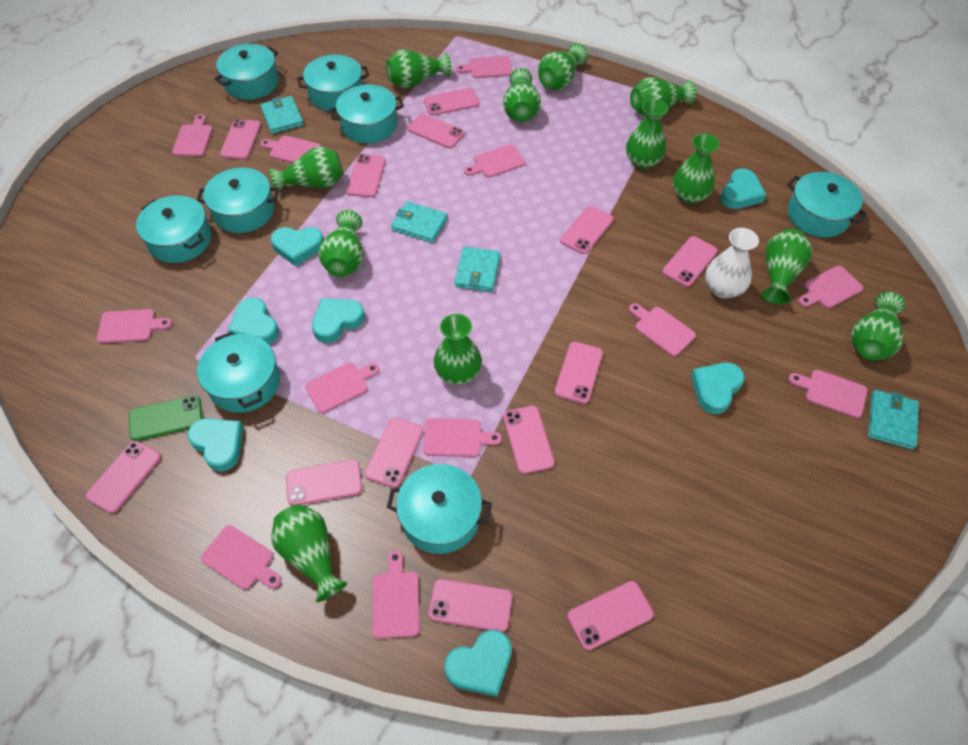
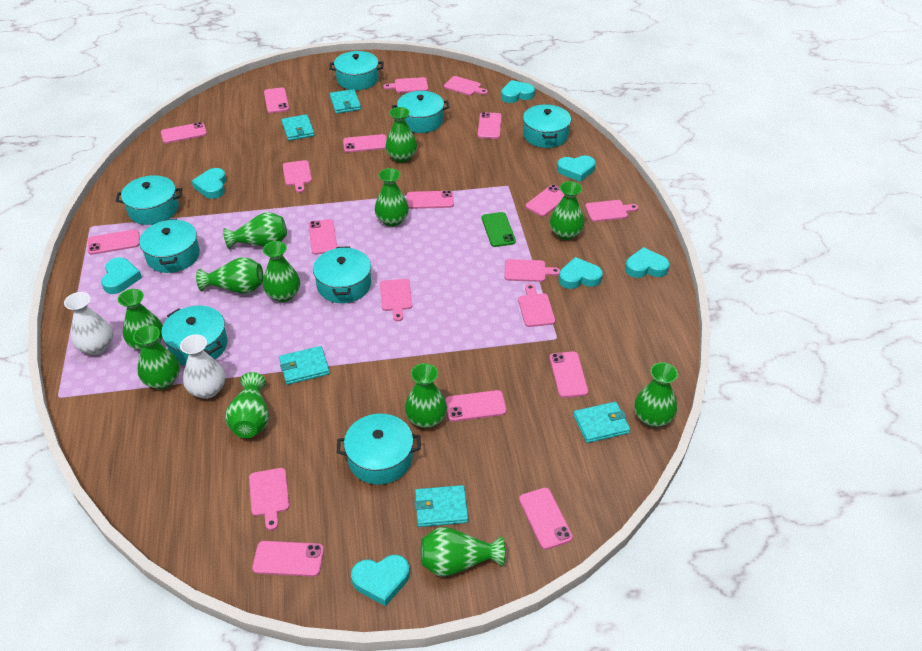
pink cutting board: 12 -> 8
pink phone: 13 -> 12
turquoise wallet: 4 -> 5
white vase: 1 -> 2

